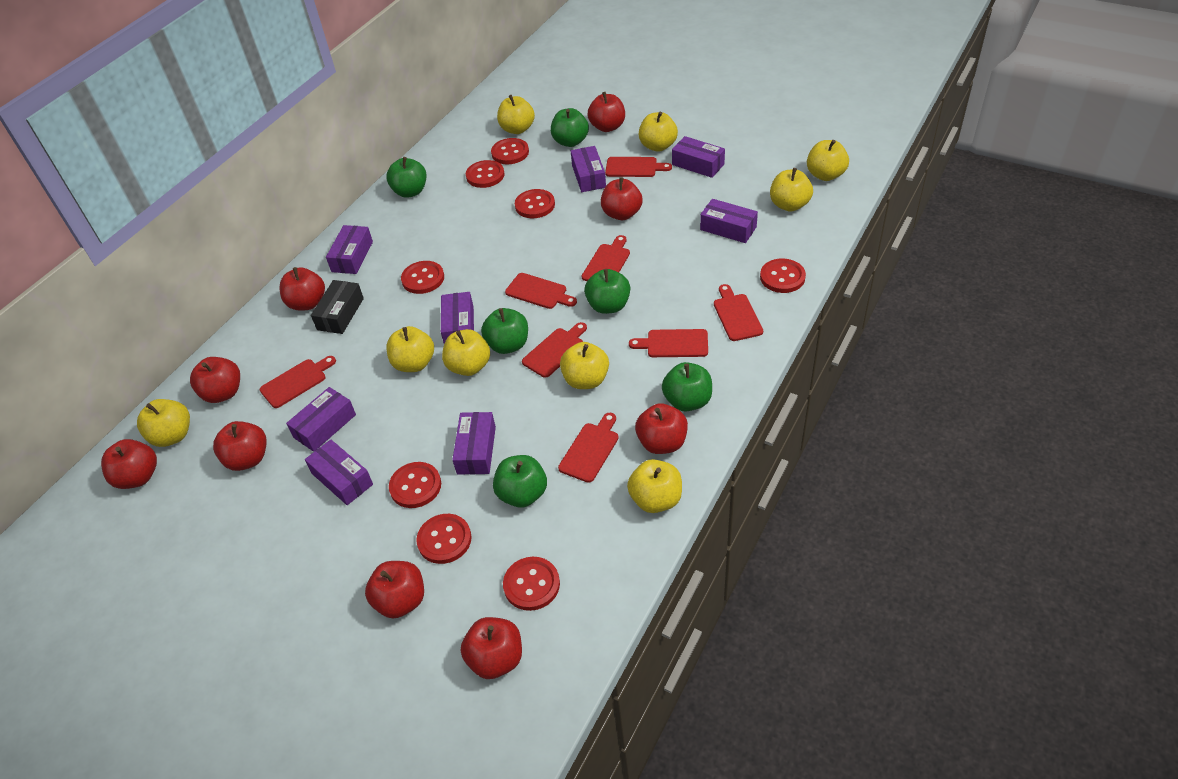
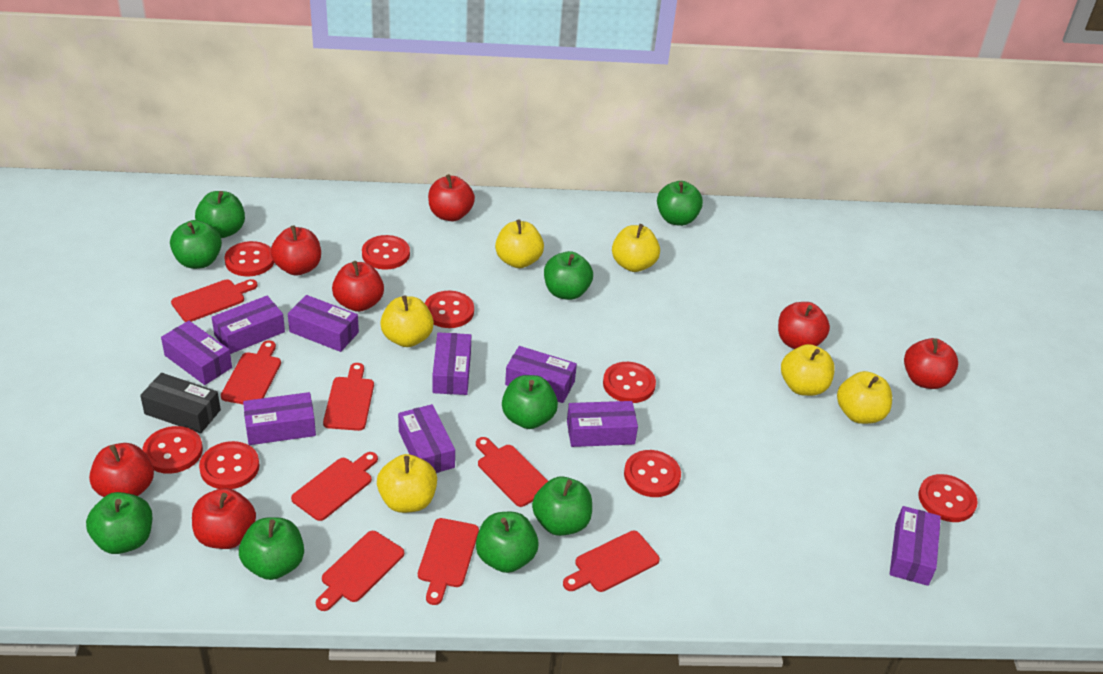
green apple: 6 -> 9
purple box: 8 -> 9
red apple: 9 -> 7
yellow apple: 9 -> 6

